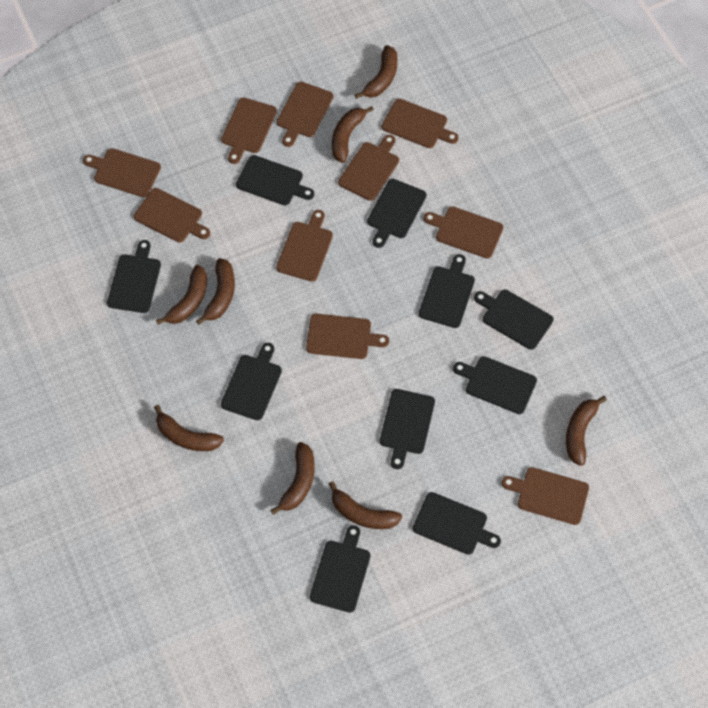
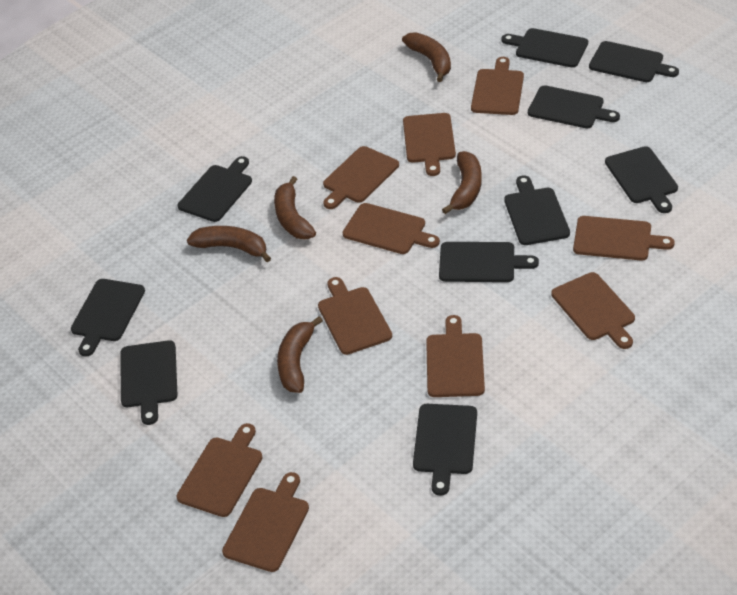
brown banana: 8 -> 5

